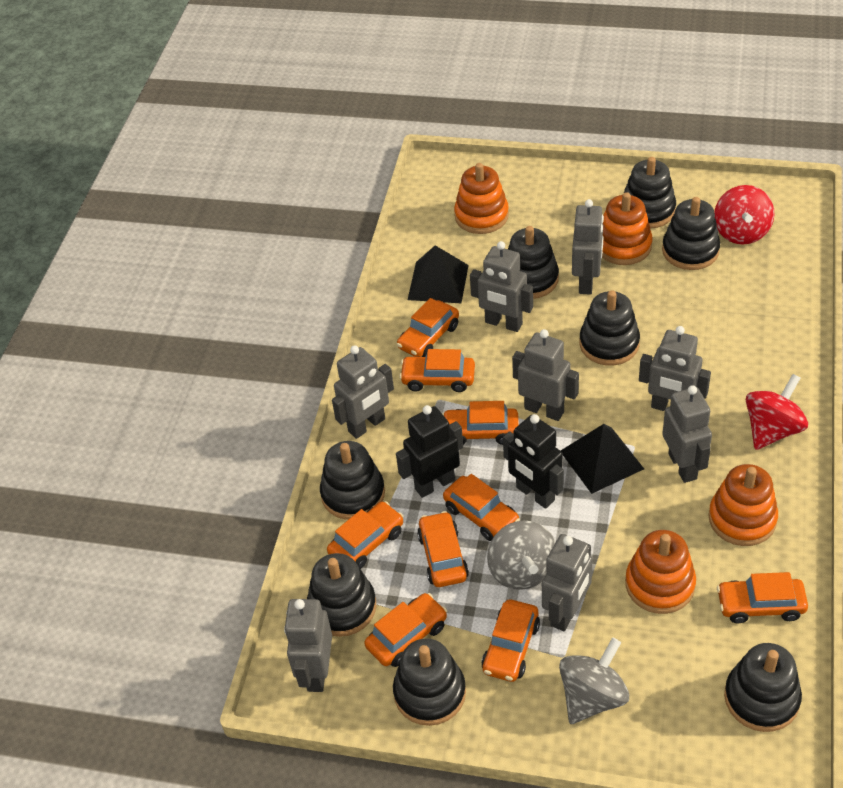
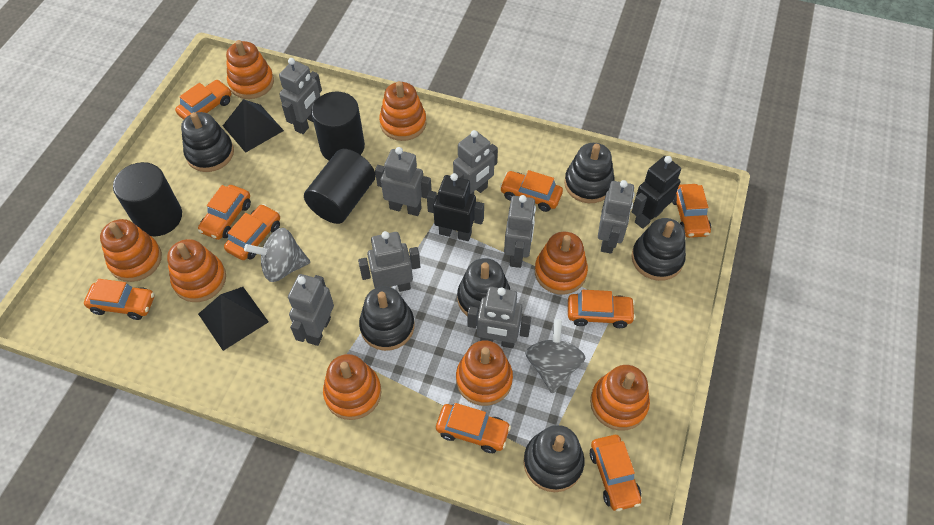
black cylinder: 0 -> 3
black stacking toy: 8 -> 6
orange stacking toy: 4 -> 8
red spinning top: 2 -> 0

